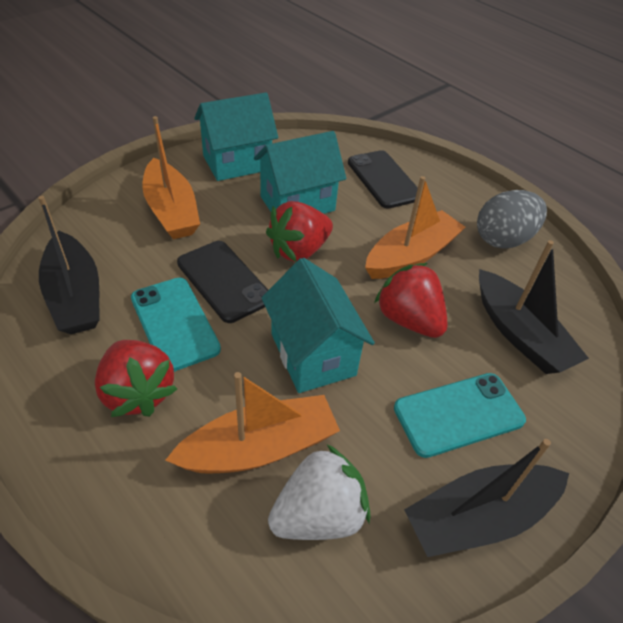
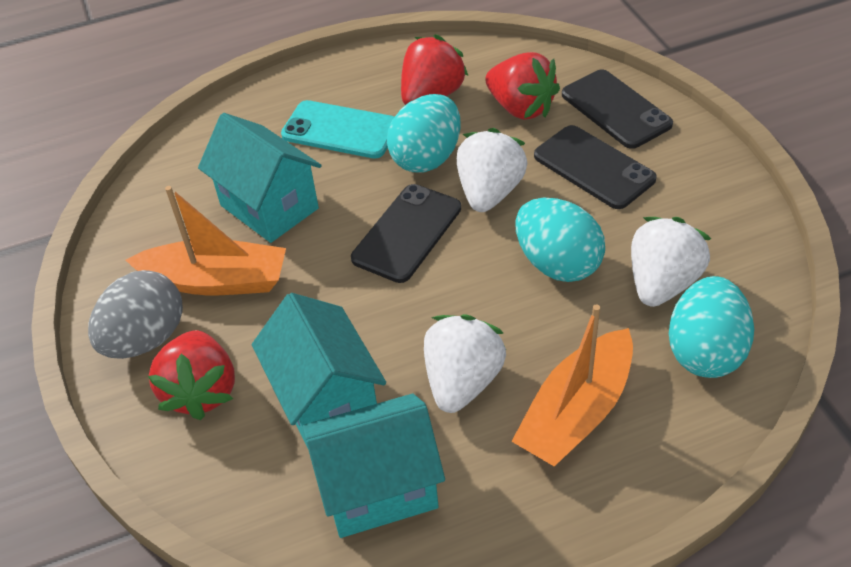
black boat: 3 -> 0
black phone: 2 -> 3
orange boat: 3 -> 2
turquoise egg: 0 -> 3
turquoise phone: 2 -> 1
white strawberry: 1 -> 3

